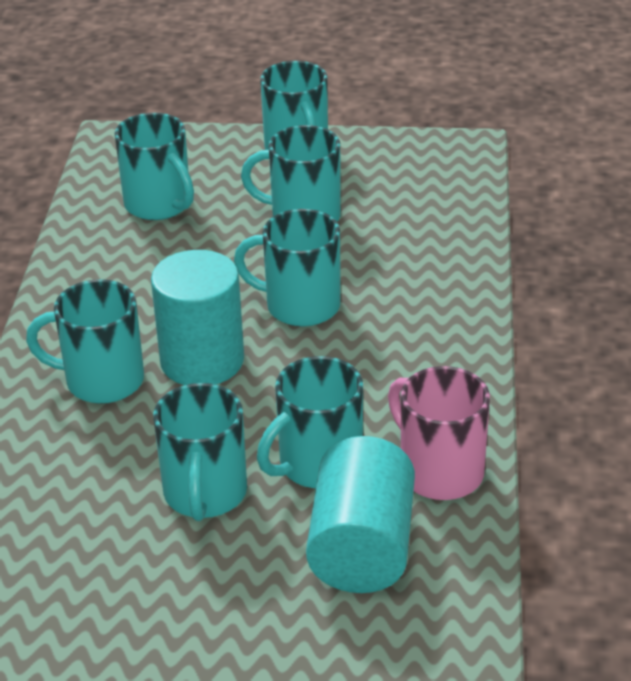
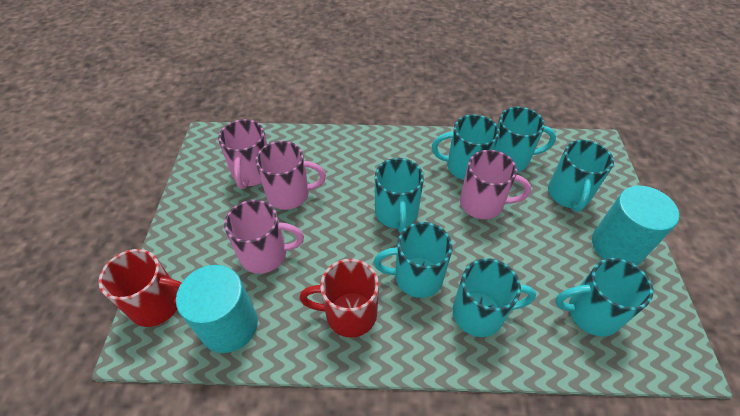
pink mug: 1 -> 4
red mug: 0 -> 2

